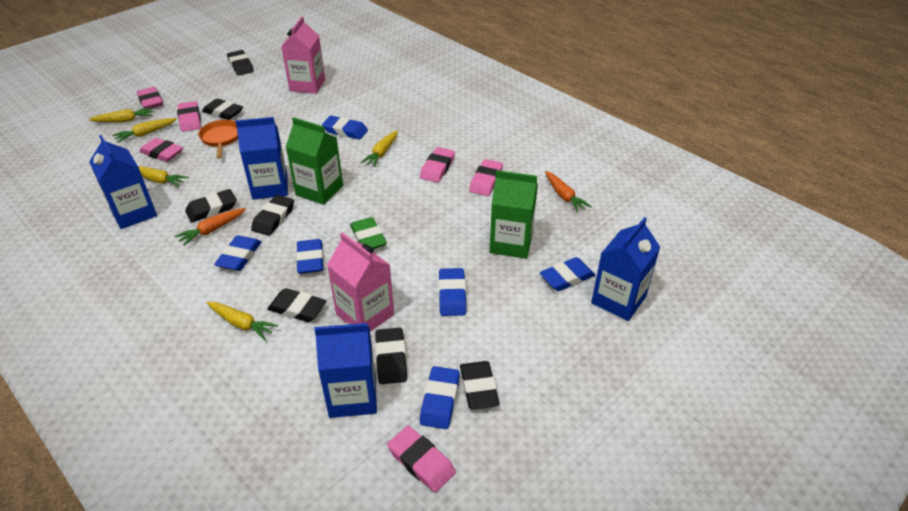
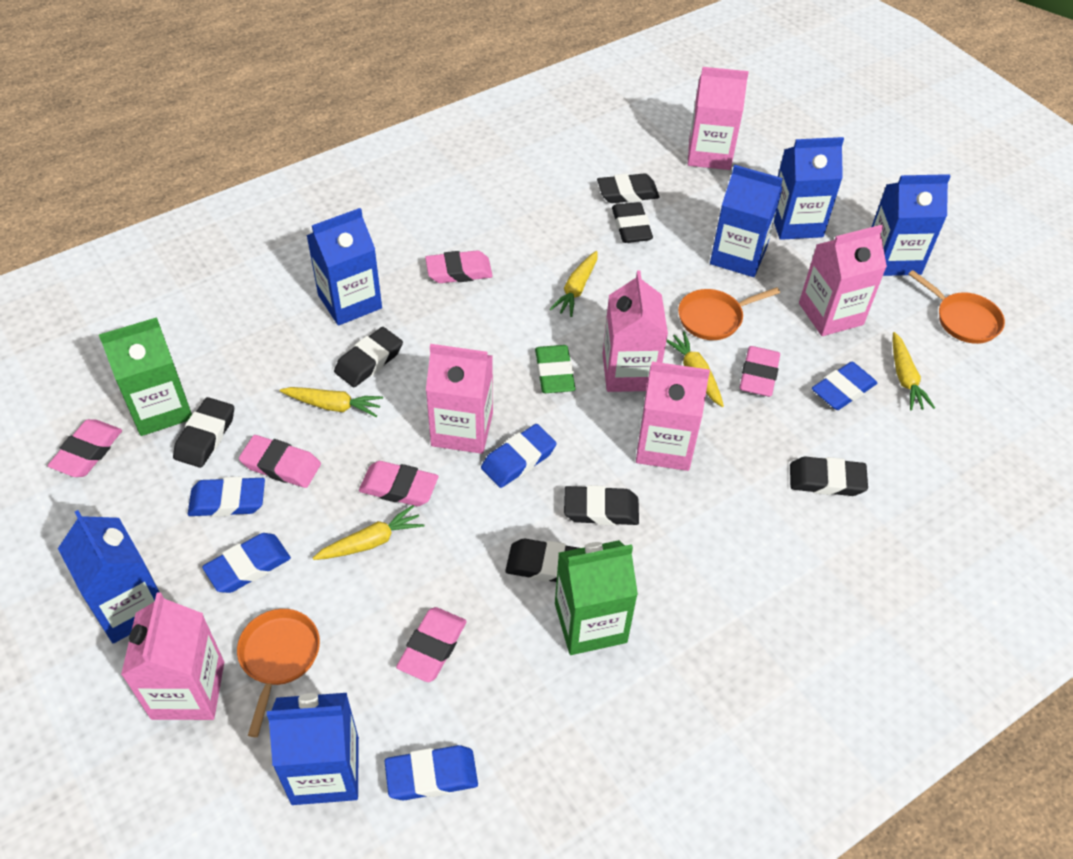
blue carton: 4 -> 6
blue eraser: 6 -> 5
orange carrot: 2 -> 0
orange pan: 1 -> 3
pink carton: 2 -> 6

